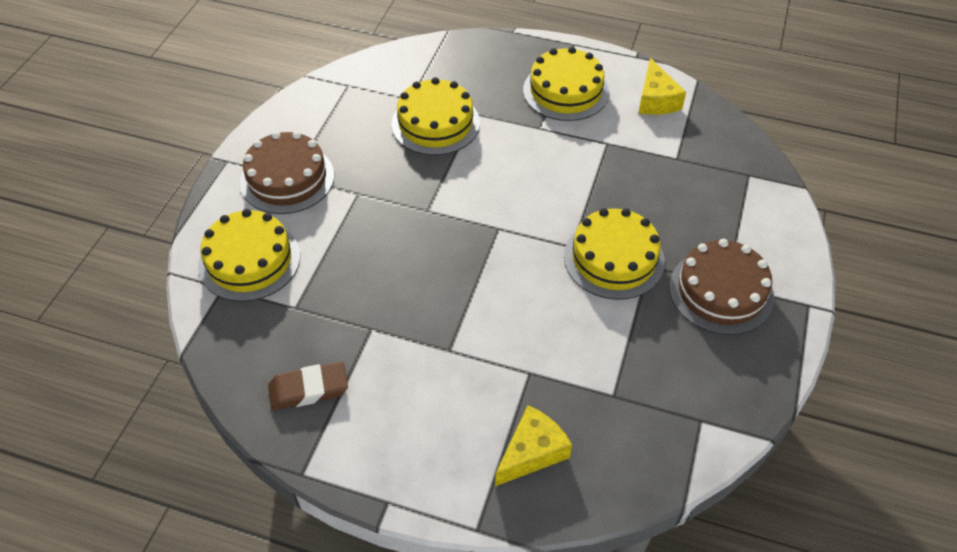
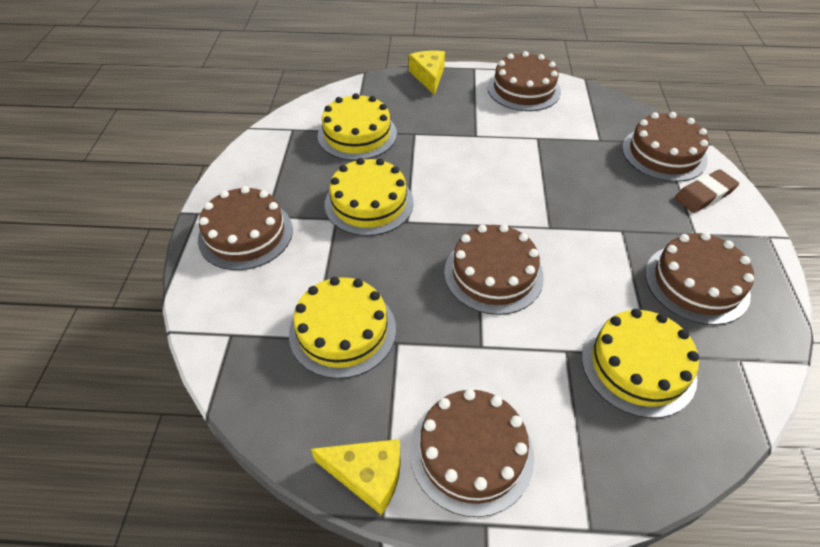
brown cake: 2 -> 6

